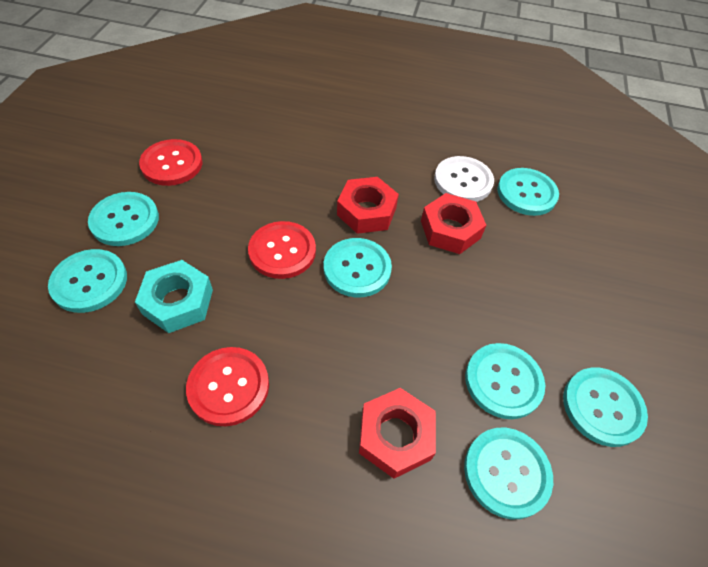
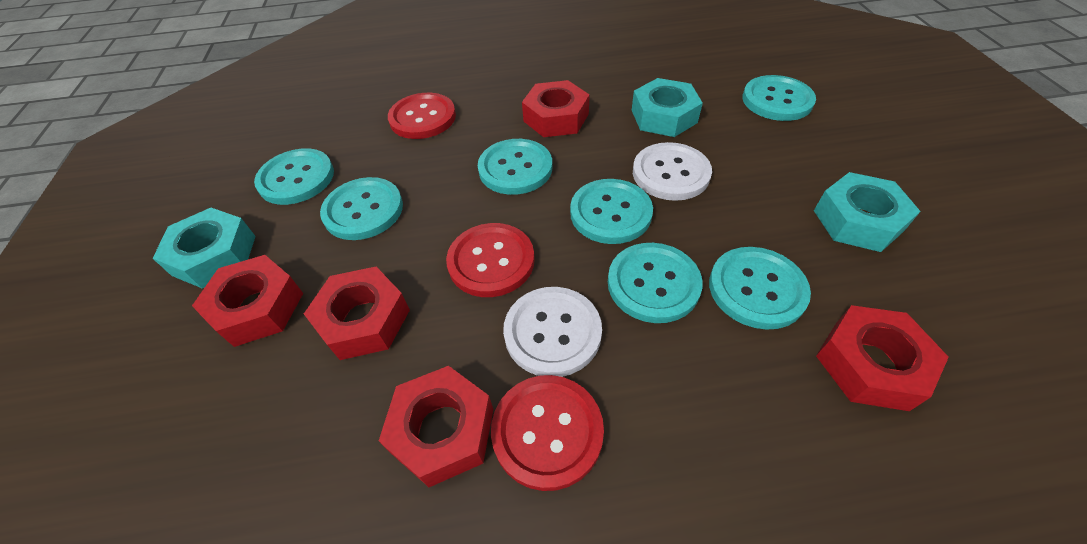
red nut: 3 -> 5
turquoise nut: 1 -> 3
white button: 1 -> 2

